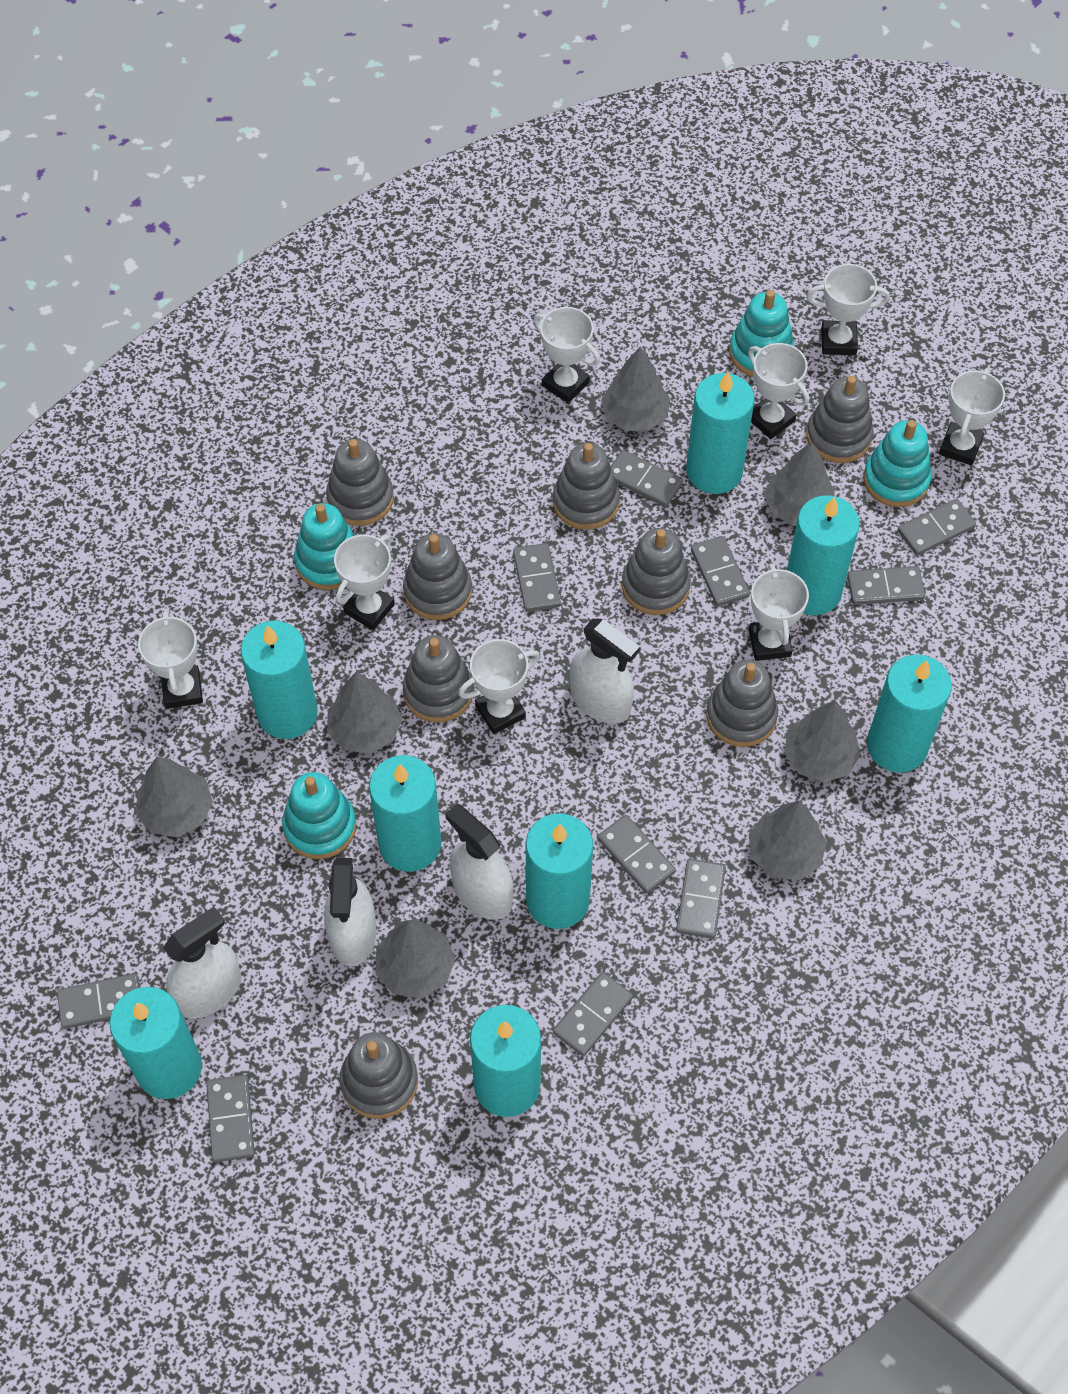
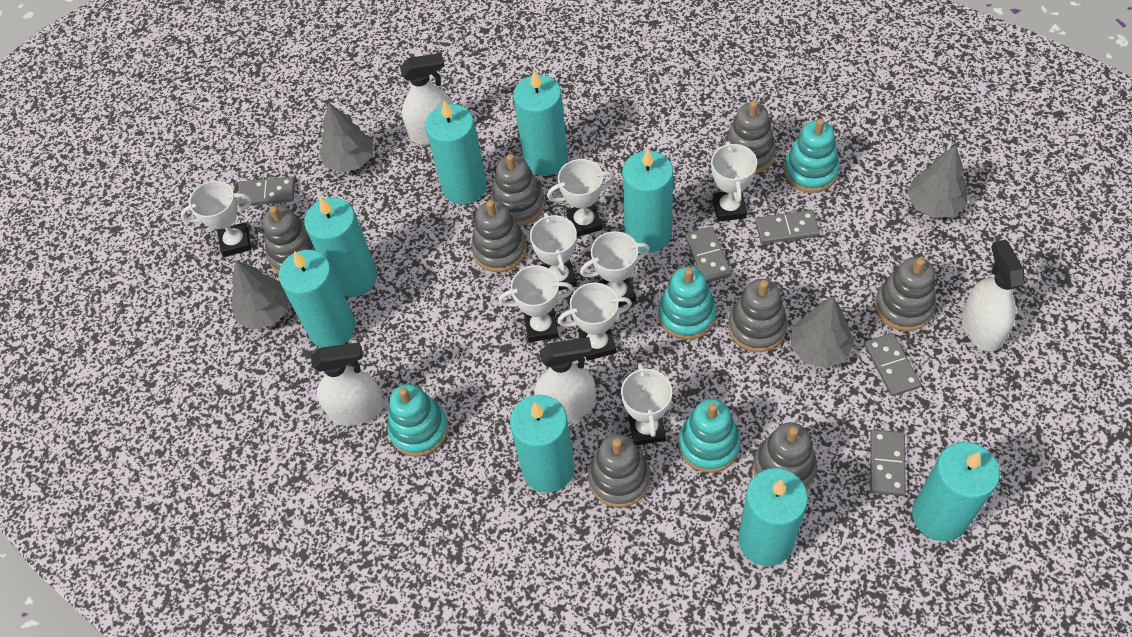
grey domino: 10 -> 5
grey tree: 7 -> 4

